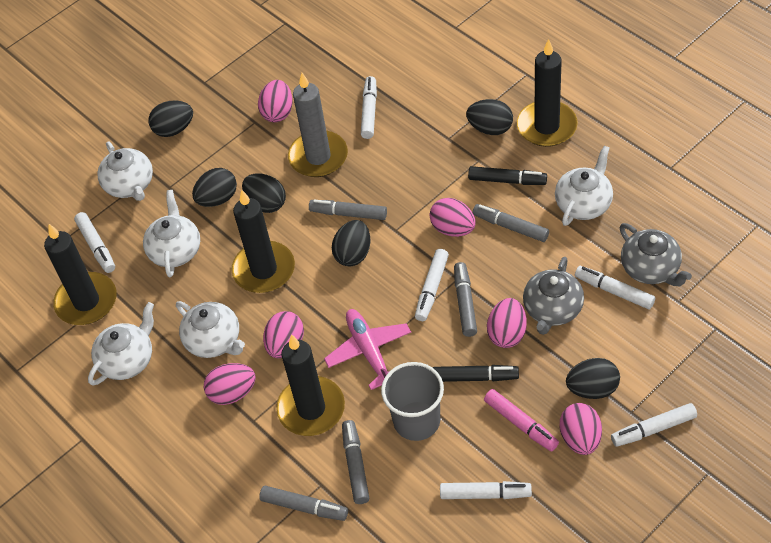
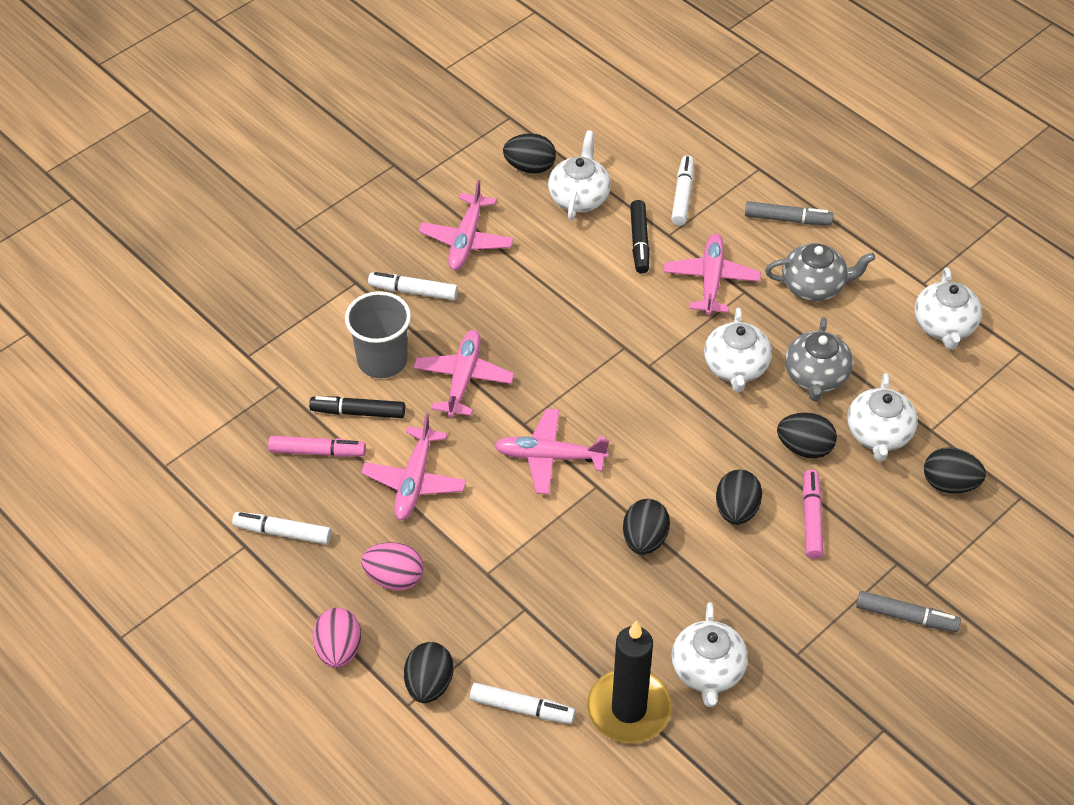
black candle: 4 -> 1
grey candle: 1 -> 0
grey marker: 5 -> 2
pink egg: 6 -> 2
pink marker: 1 -> 2
pink plane: 1 -> 5
white marker: 6 -> 4

